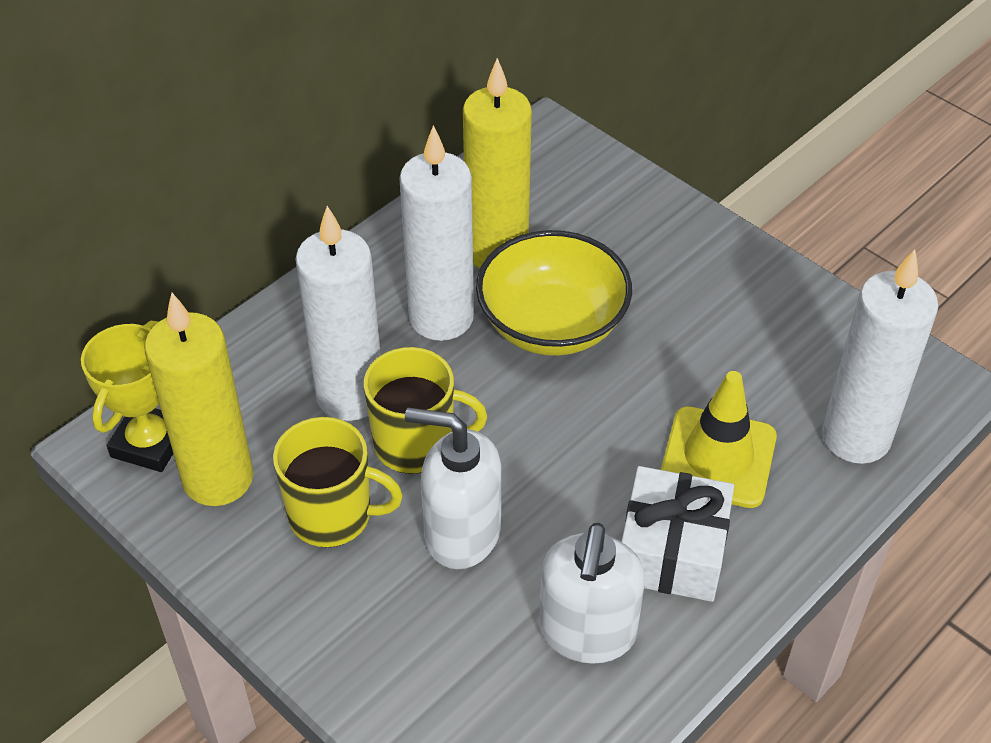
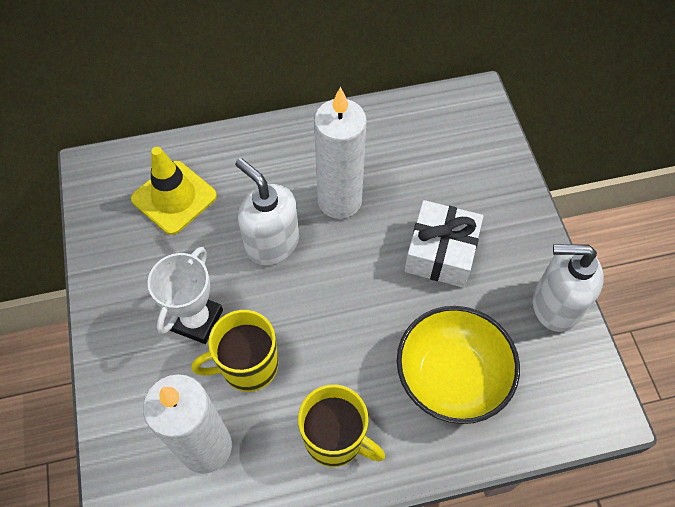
white candle: 3 -> 2
white trophy: 0 -> 1
yellow candle: 2 -> 0
yellow trophy: 1 -> 0

